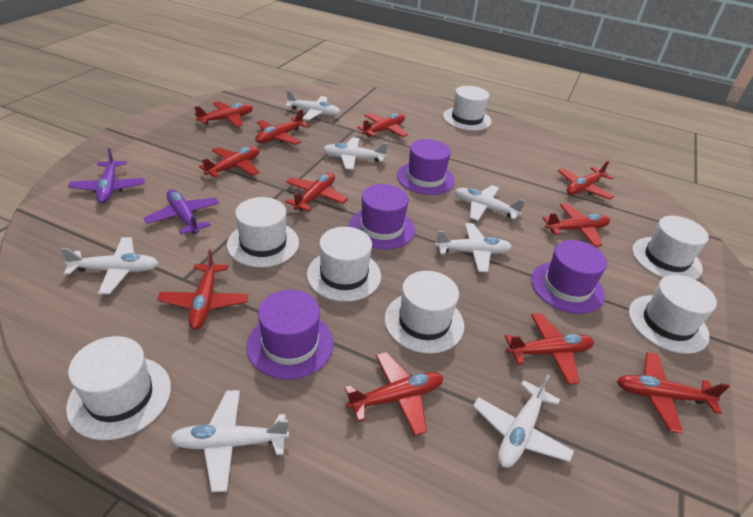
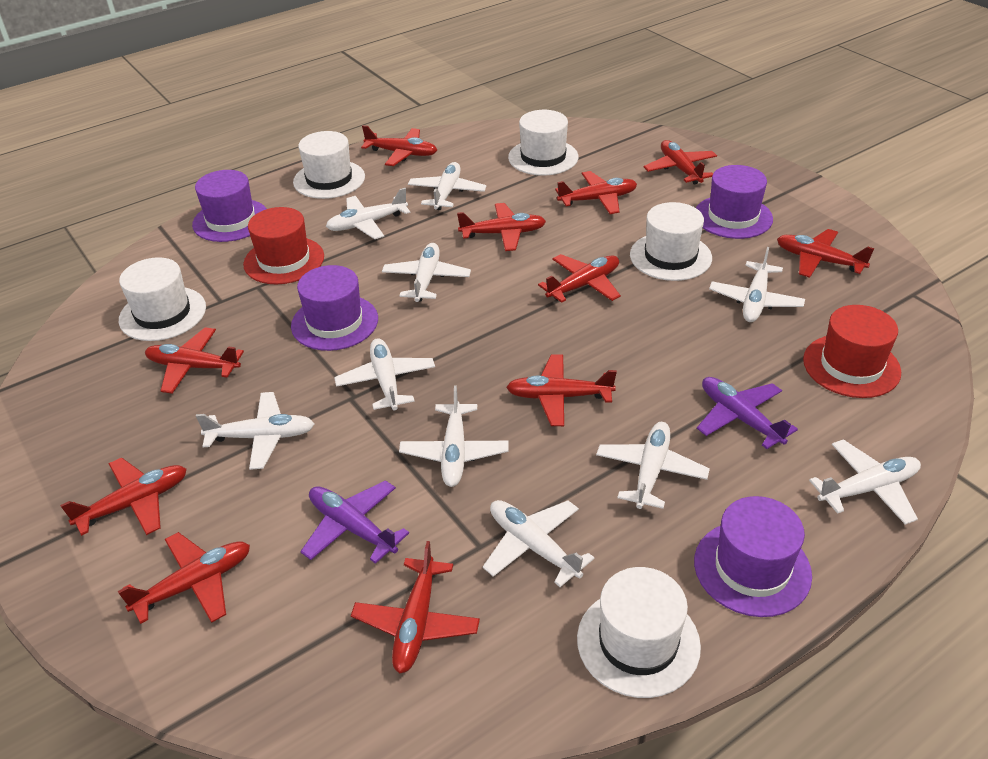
red hat: 0 -> 2
white hat: 7 -> 5
white plane: 7 -> 10

